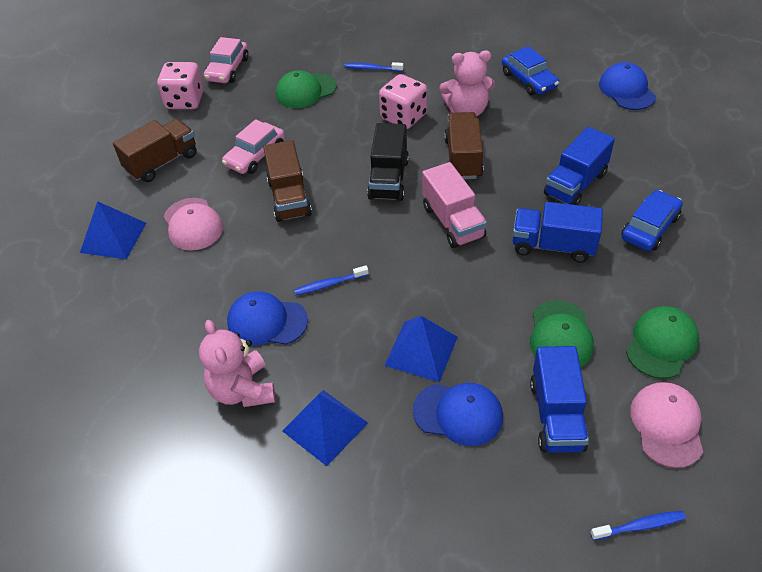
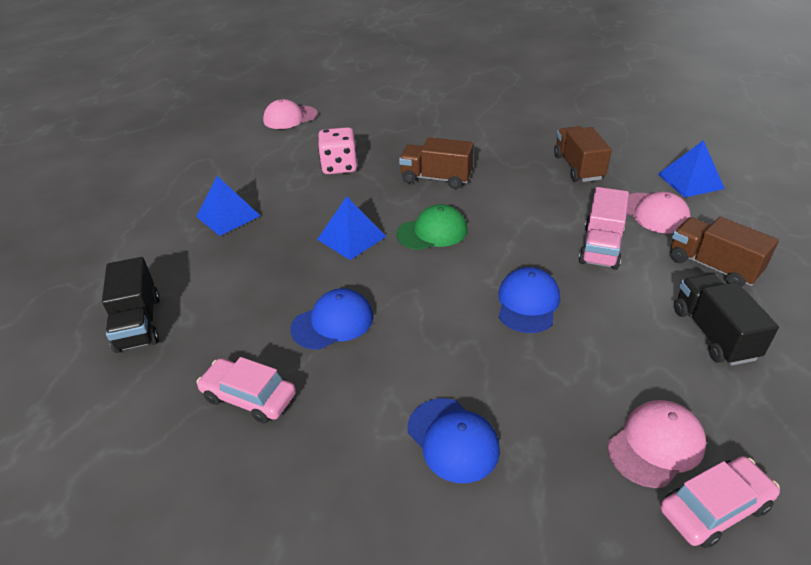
black truck: 1 -> 2
blue car: 2 -> 0
blue toothbrush: 3 -> 0
blue truck: 3 -> 0
green cap: 3 -> 1
pink cap: 2 -> 3
pink dice: 2 -> 1
pink teddy bear: 2 -> 0

